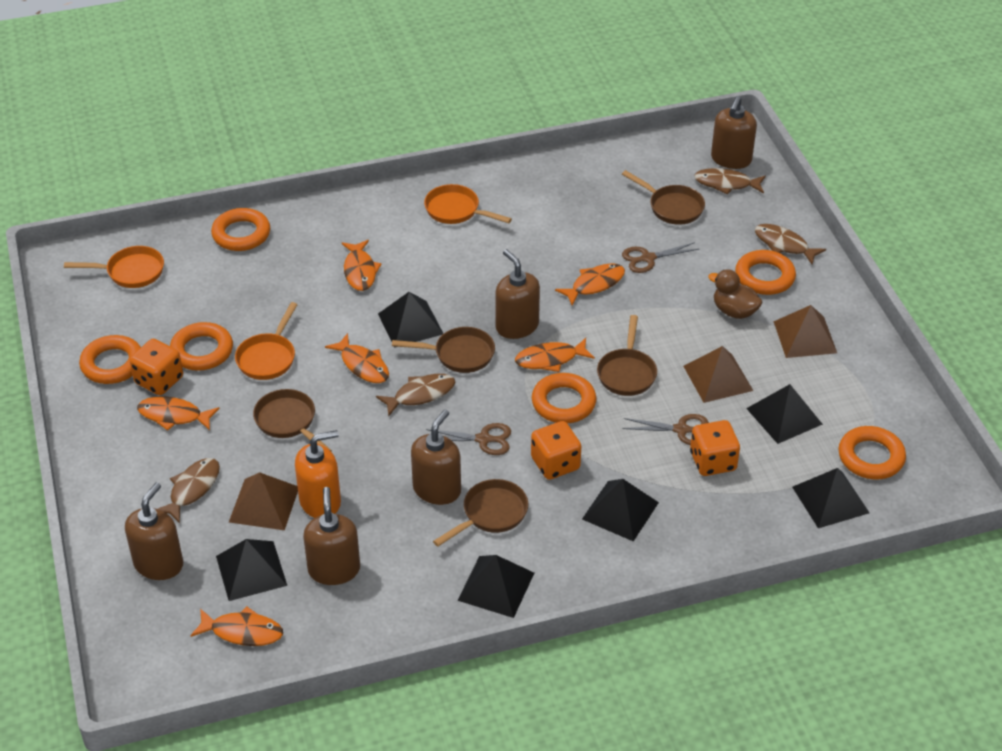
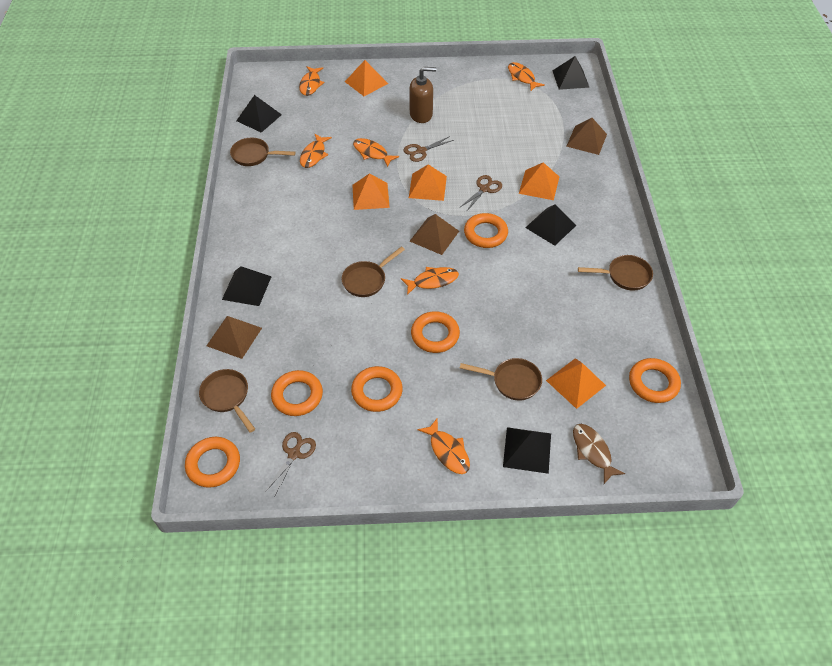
black pyramid: 6 -> 5
brown duck: 1 -> 0
brown fish: 4 -> 1
brown soap dispenser: 5 -> 1
orange dice: 3 -> 0
orange pan: 3 -> 0
orange pyramid: 0 -> 5
orange soap dispenser: 1 -> 0

